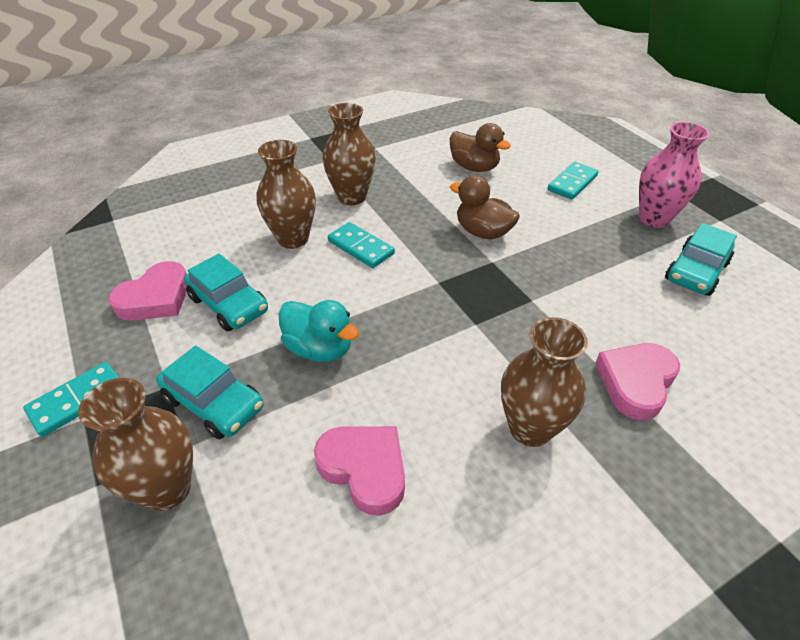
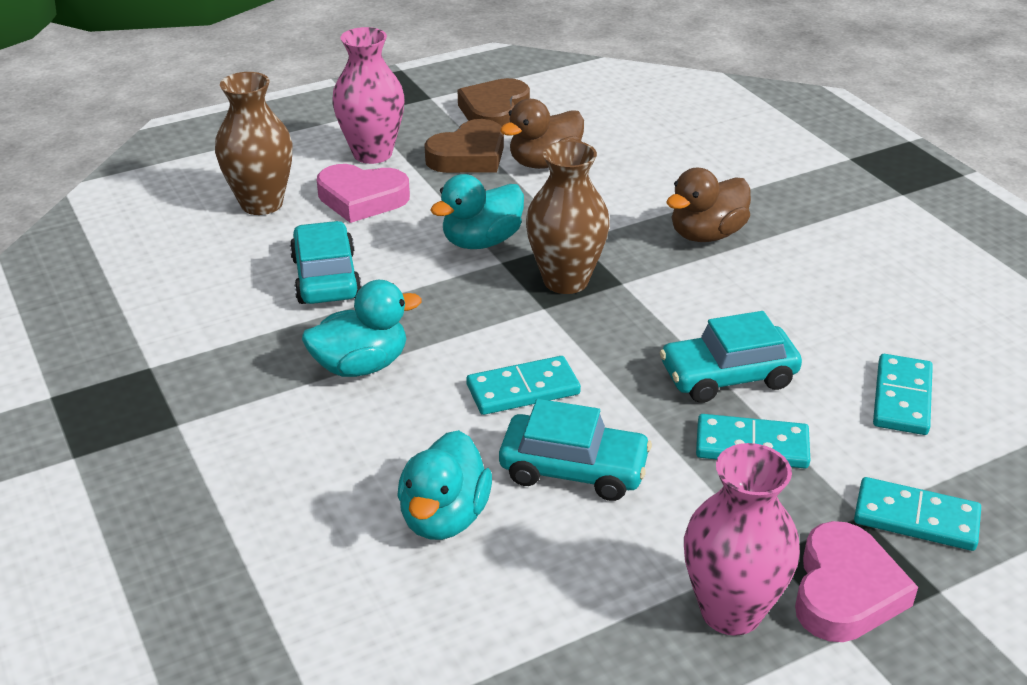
brown heart: 0 -> 2
brown vase: 4 -> 2
pink heart: 3 -> 2
pink vase: 1 -> 2
turquoise domino: 3 -> 4
turquoise duck: 1 -> 3

